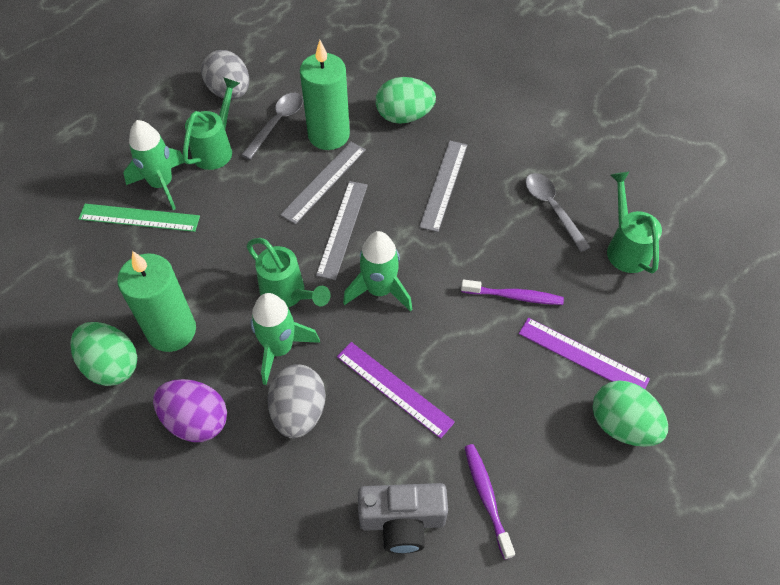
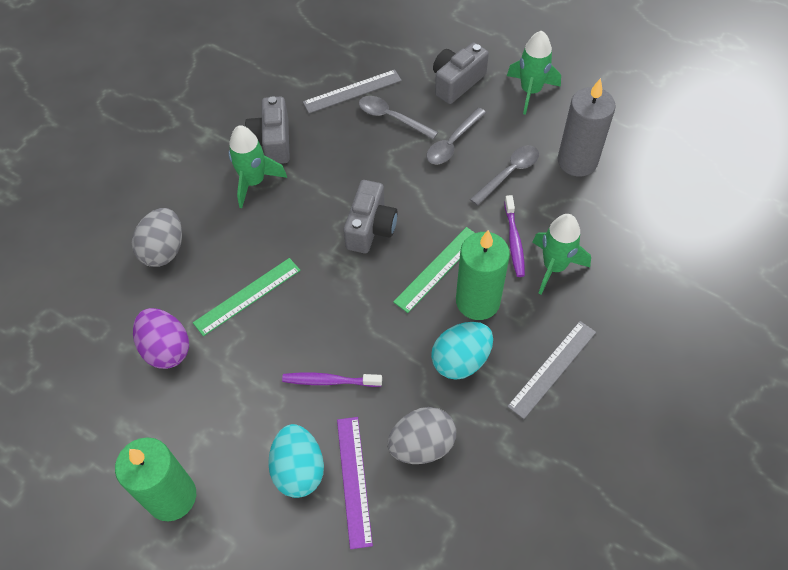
green egg: 3 -> 0
green ruler: 1 -> 2
green watering can: 3 -> 0
grey camera: 1 -> 3
grey candle: 0 -> 1
grey ruler: 3 -> 2
grey spoon: 2 -> 3
purple ruler: 2 -> 1
turquoise egg: 0 -> 2

